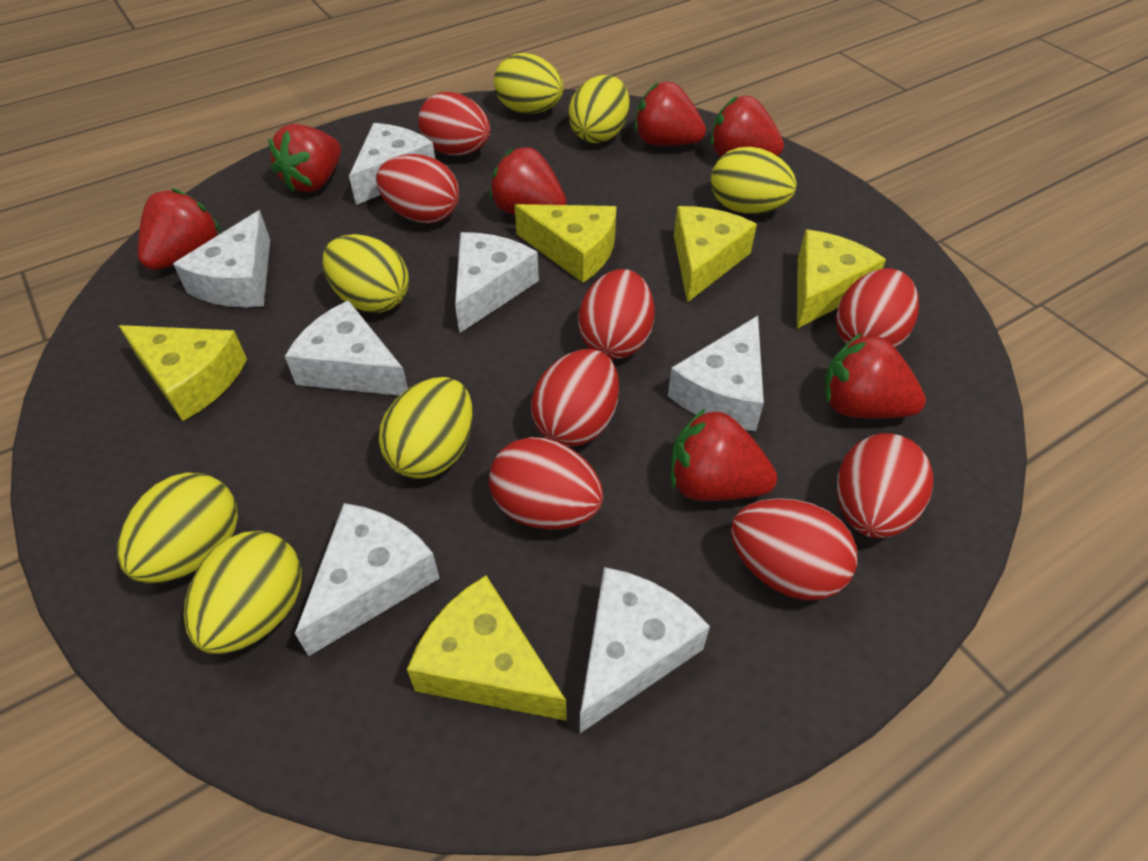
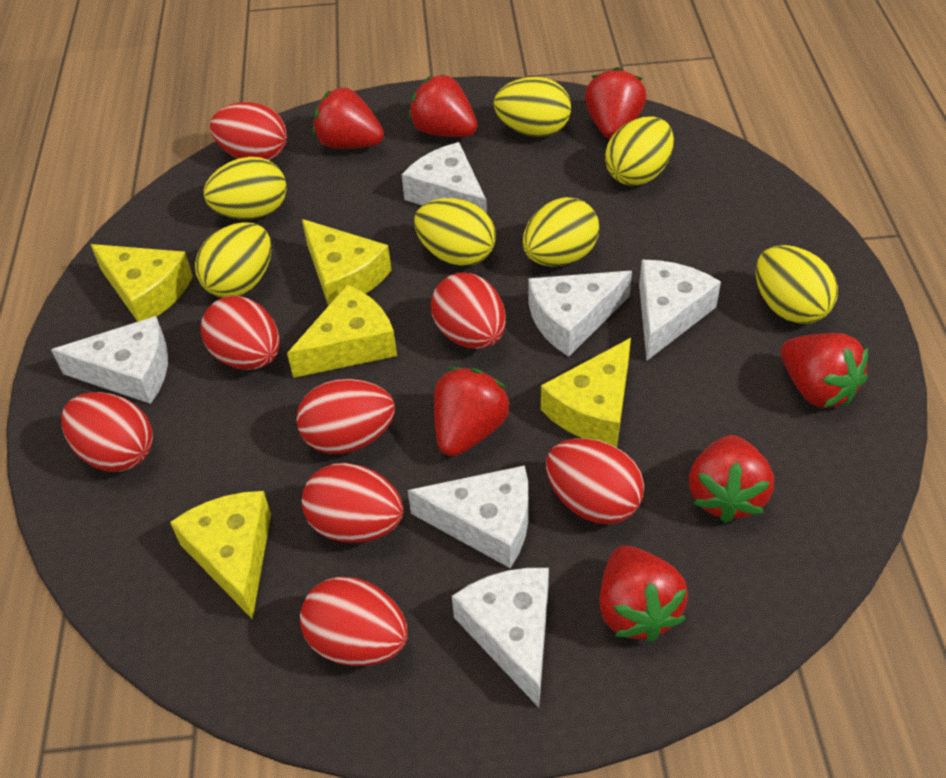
white cheese: 7 -> 6

